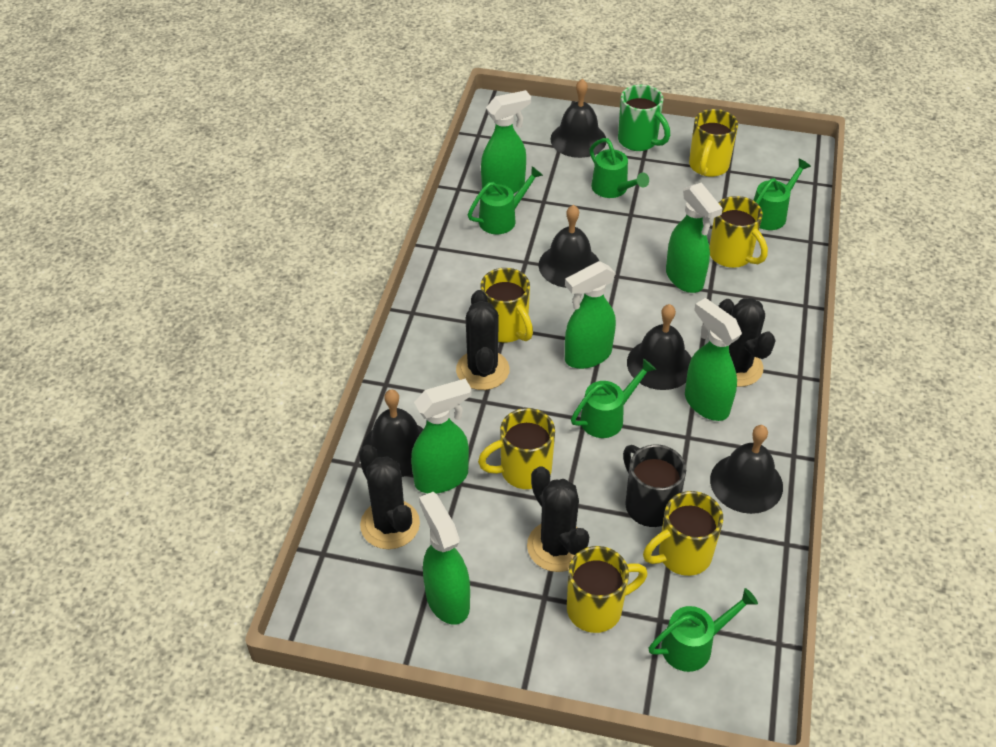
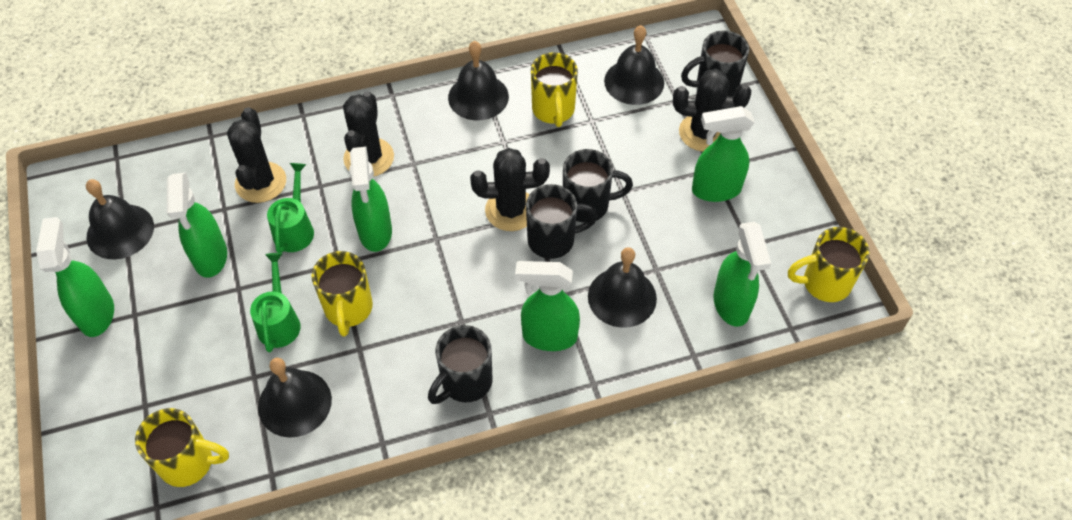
black mug: 1 -> 4
green mug: 1 -> 0
green watering can: 5 -> 2
yellow mug: 6 -> 4

